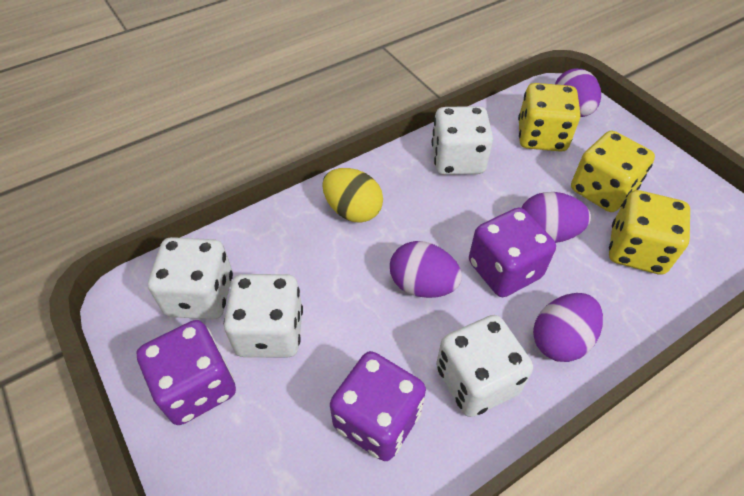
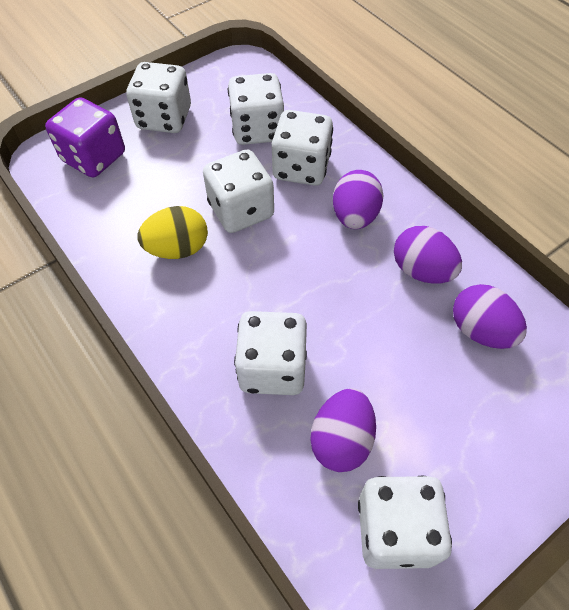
purple dice: 3 -> 1
white dice: 4 -> 6
yellow dice: 3 -> 0

